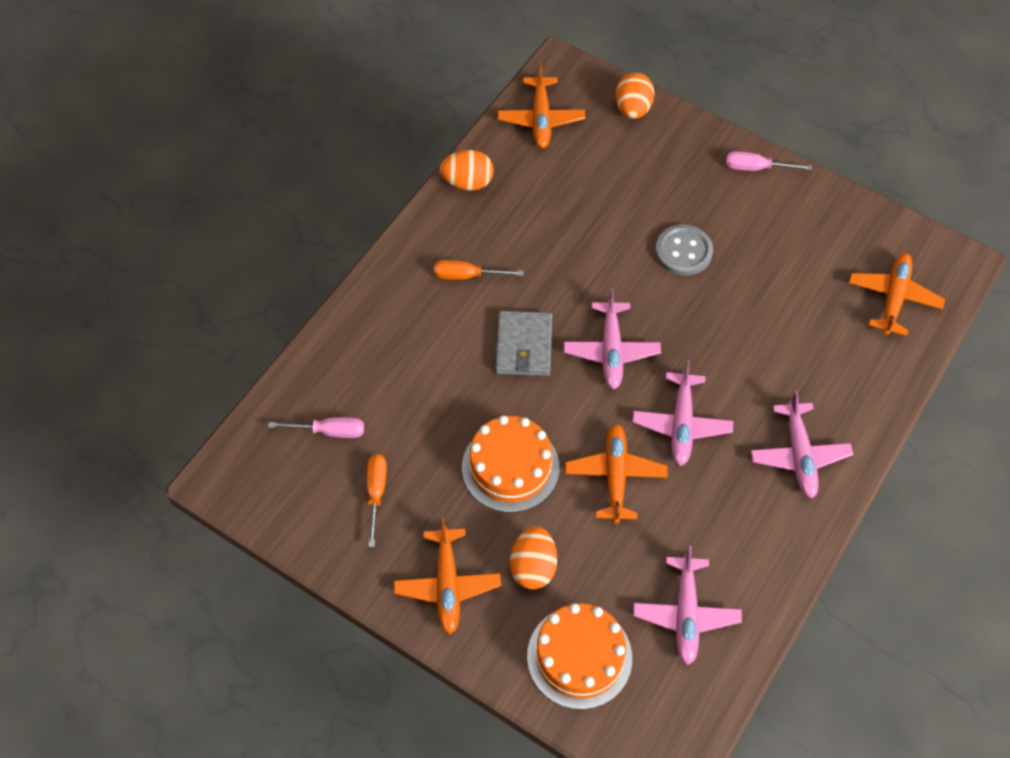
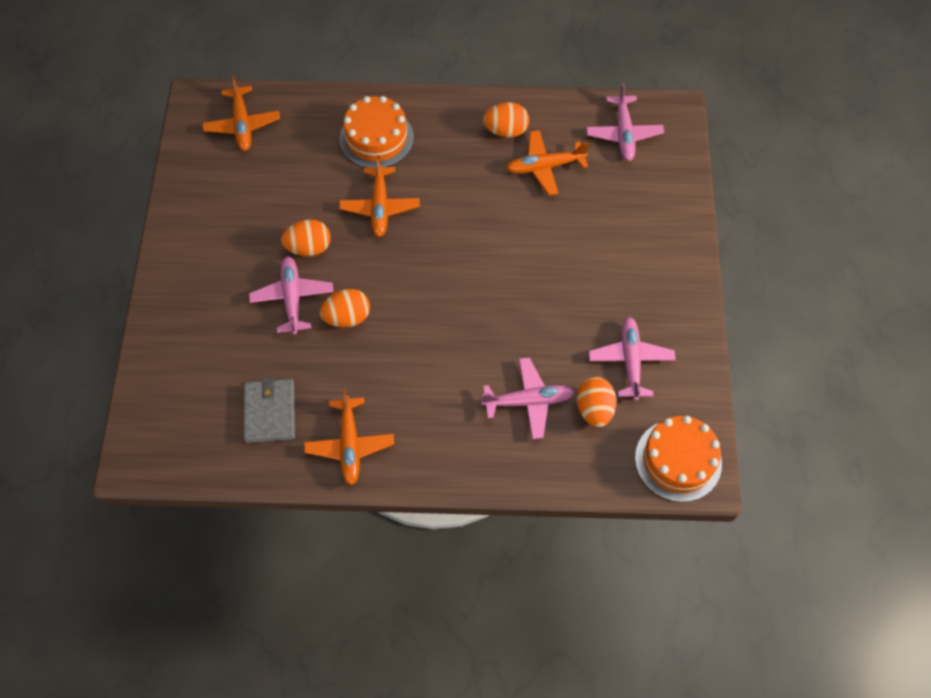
grey button: 1 -> 0
orange egg: 3 -> 4
orange screwdriver: 2 -> 0
pink screwdriver: 2 -> 0

